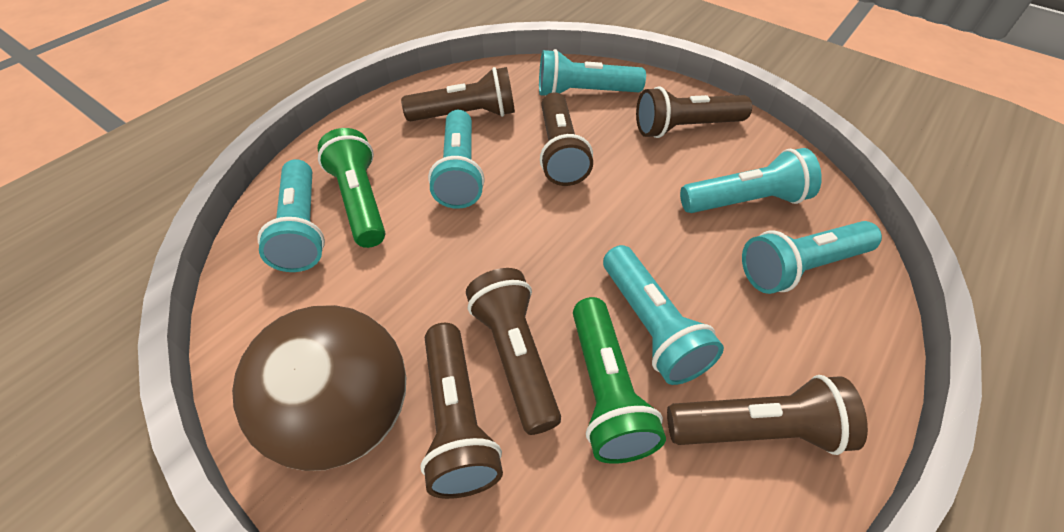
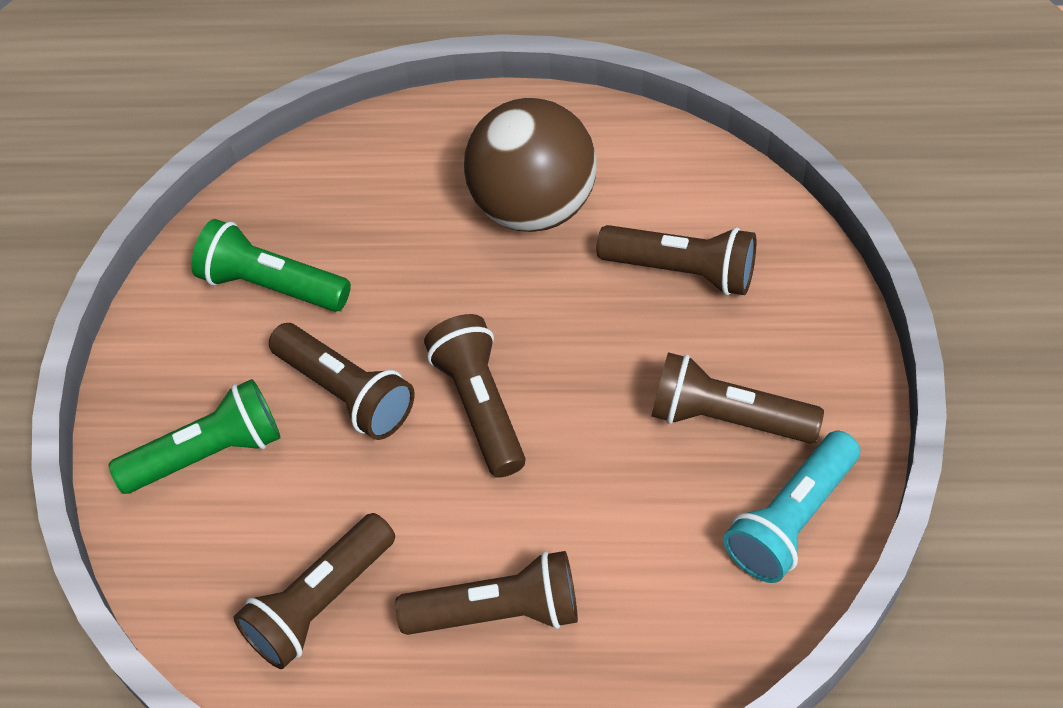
turquoise flashlight: 6 -> 1

